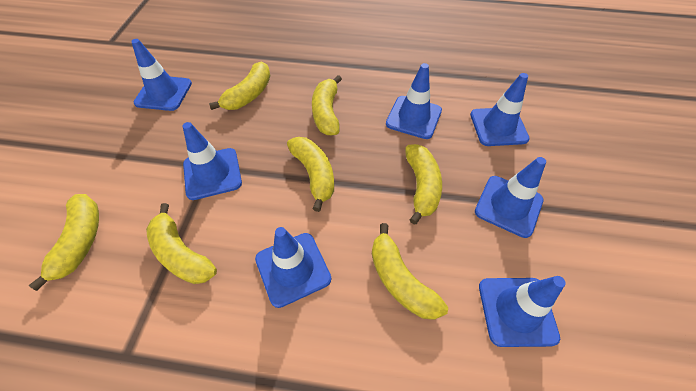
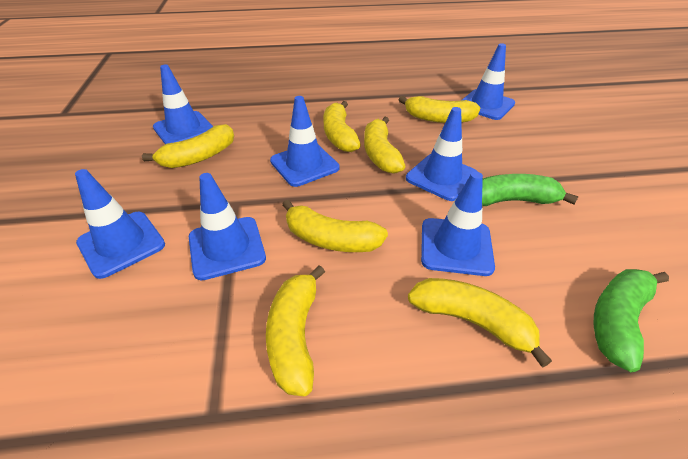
green banana: 0 -> 2

